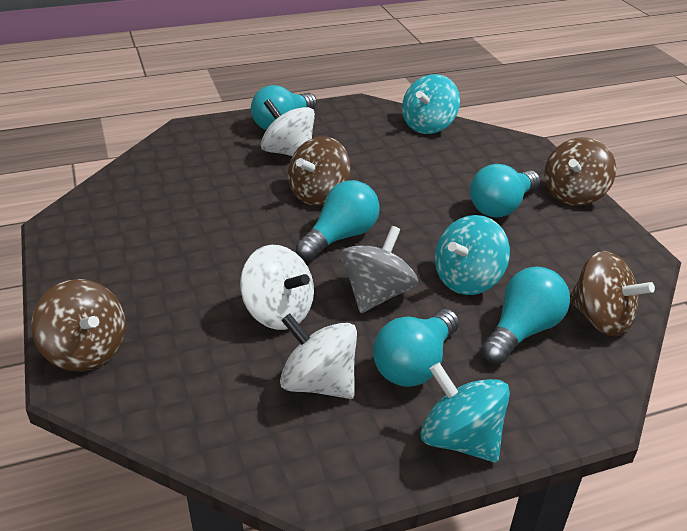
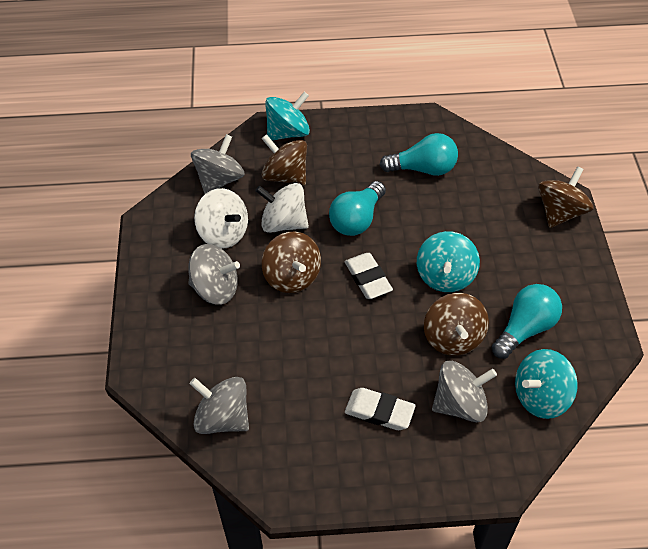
grey spinning top: 1 -> 4
turquoise light bulb: 5 -> 3
white eraser: 0 -> 2
white spinning top: 3 -> 2

